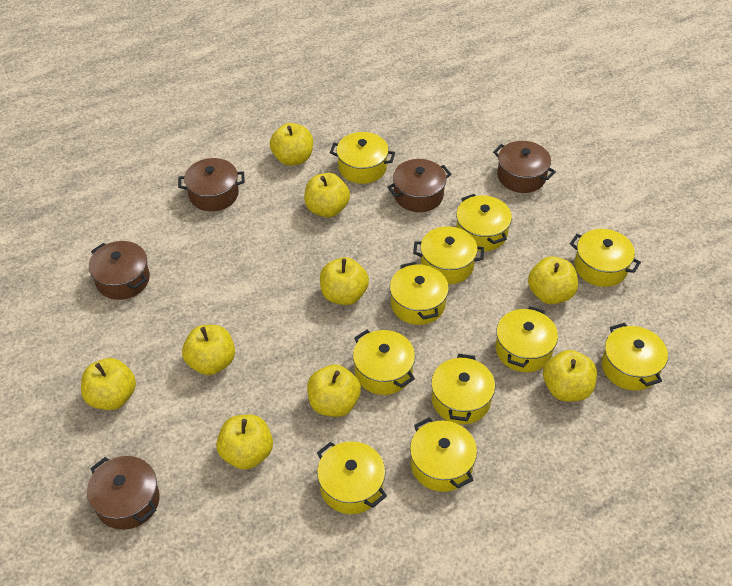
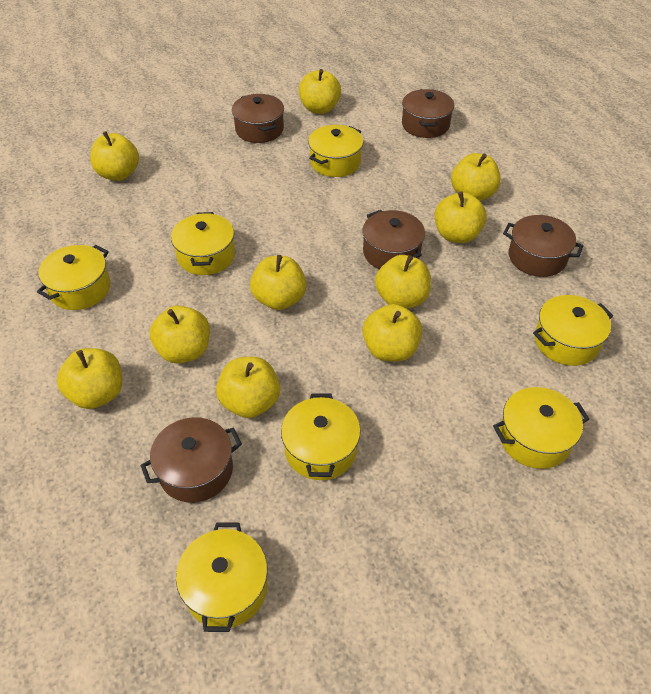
yellow apple: 9 -> 10
yellow pot: 11 -> 7

